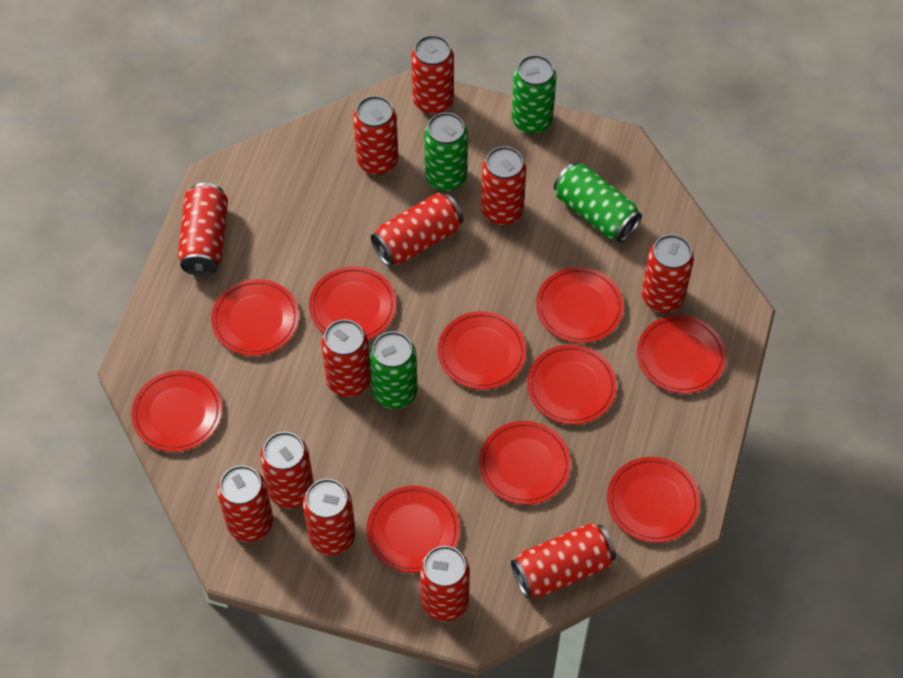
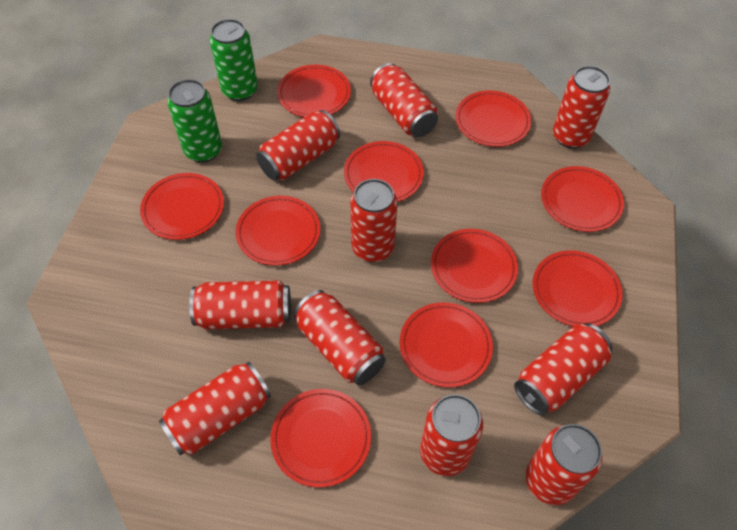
green can: 4 -> 2
red can: 12 -> 10

